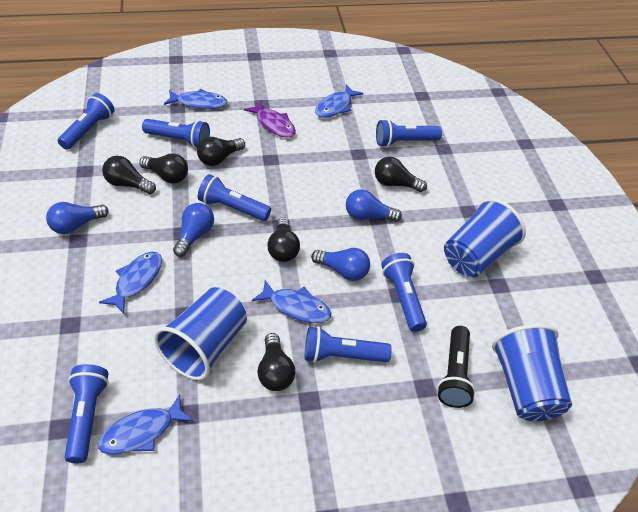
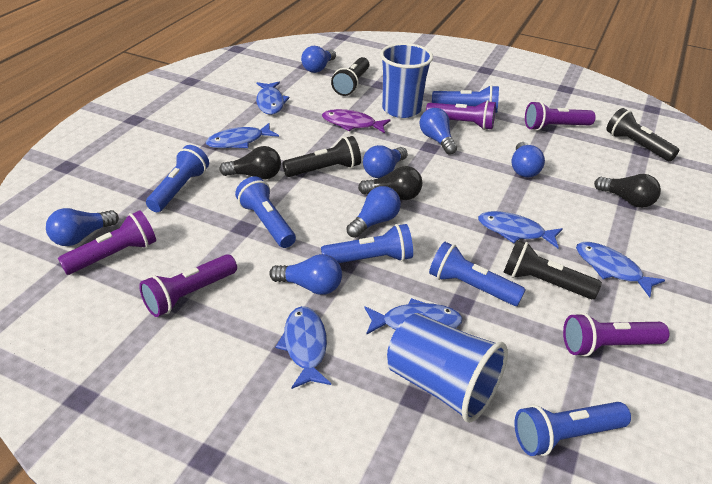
black flashlight: 1 -> 4
black light bulb: 6 -> 3
blue cup: 3 -> 2
blue fish: 5 -> 6
blue flashlight: 7 -> 6
blue light bulb: 4 -> 7
purple flashlight: 0 -> 5

